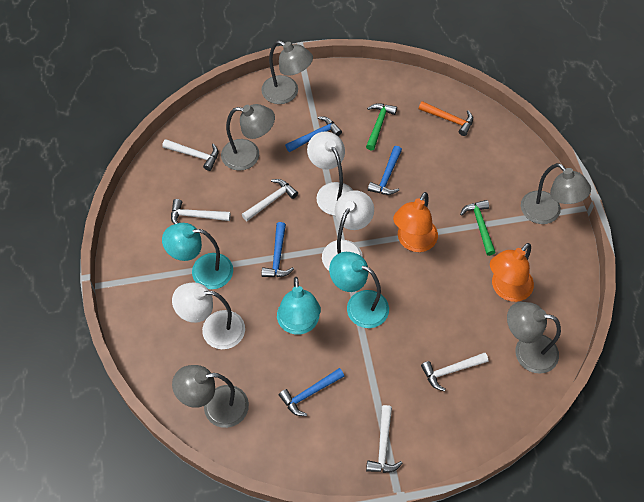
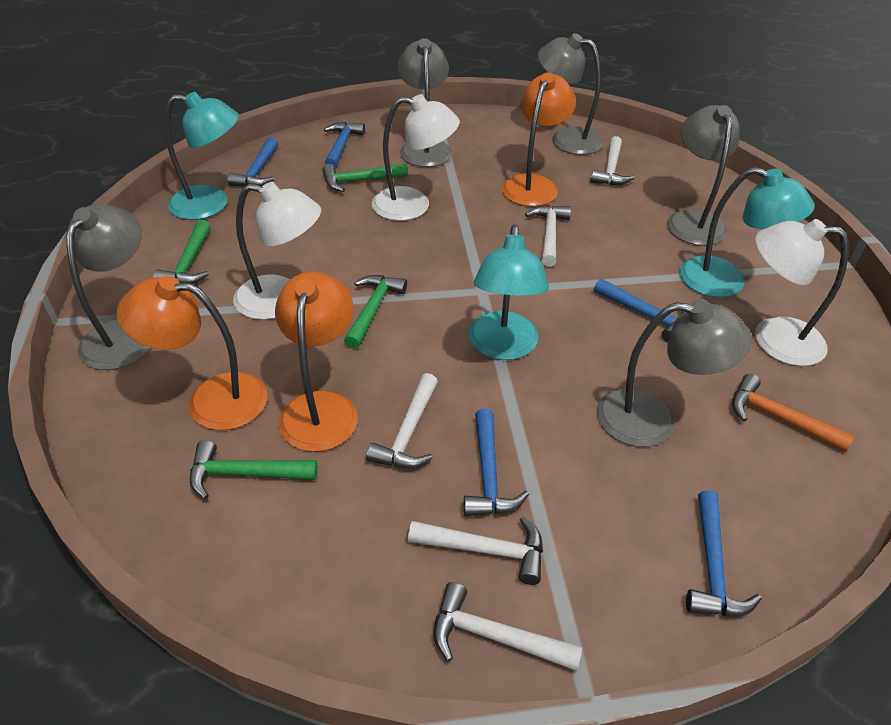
blue hammer: 4 -> 5
green hammer: 2 -> 4
orange lamp: 2 -> 3

